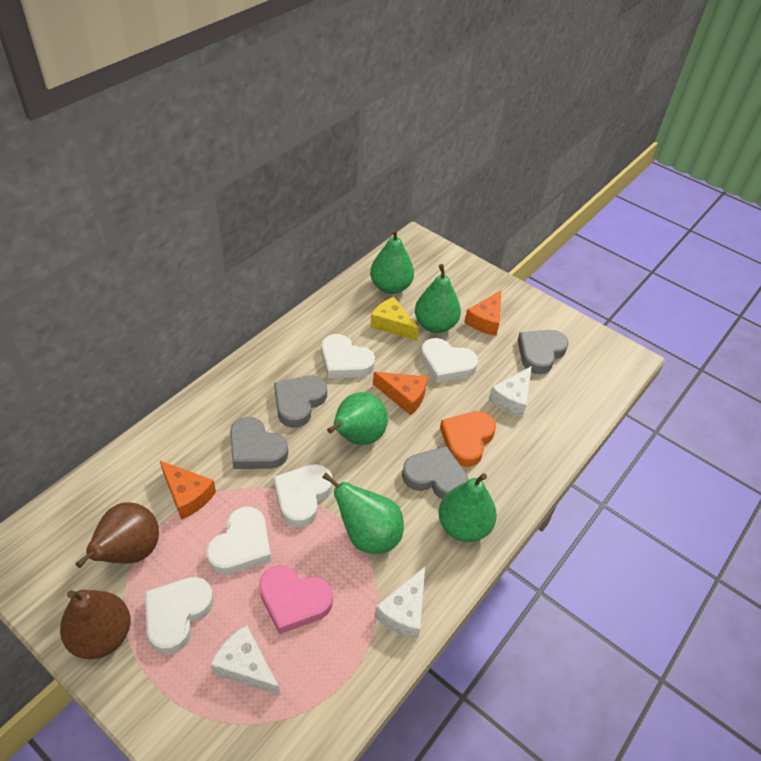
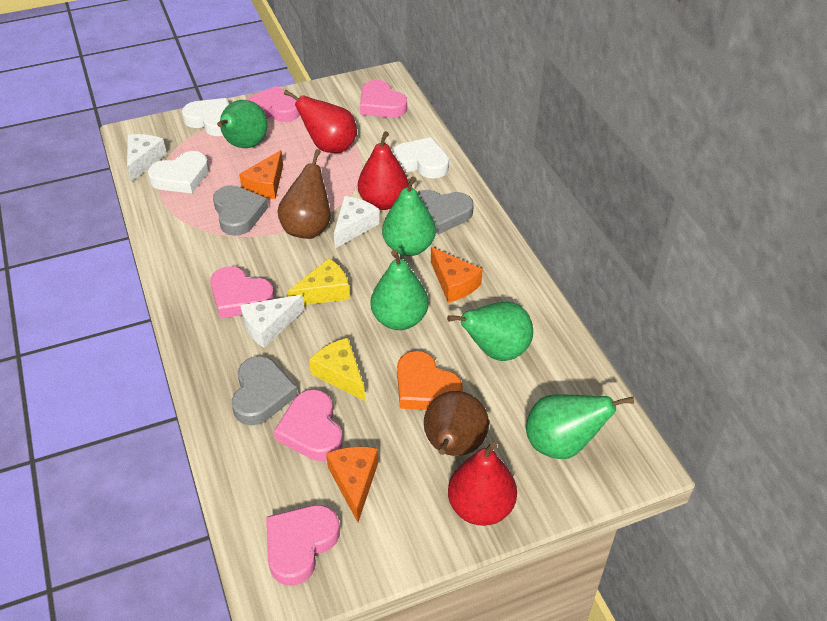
grey heart: 4 -> 3
pink heart: 1 -> 5
red pear: 0 -> 3
white heart: 5 -> 3
yellow cheese: 1 -> 2

